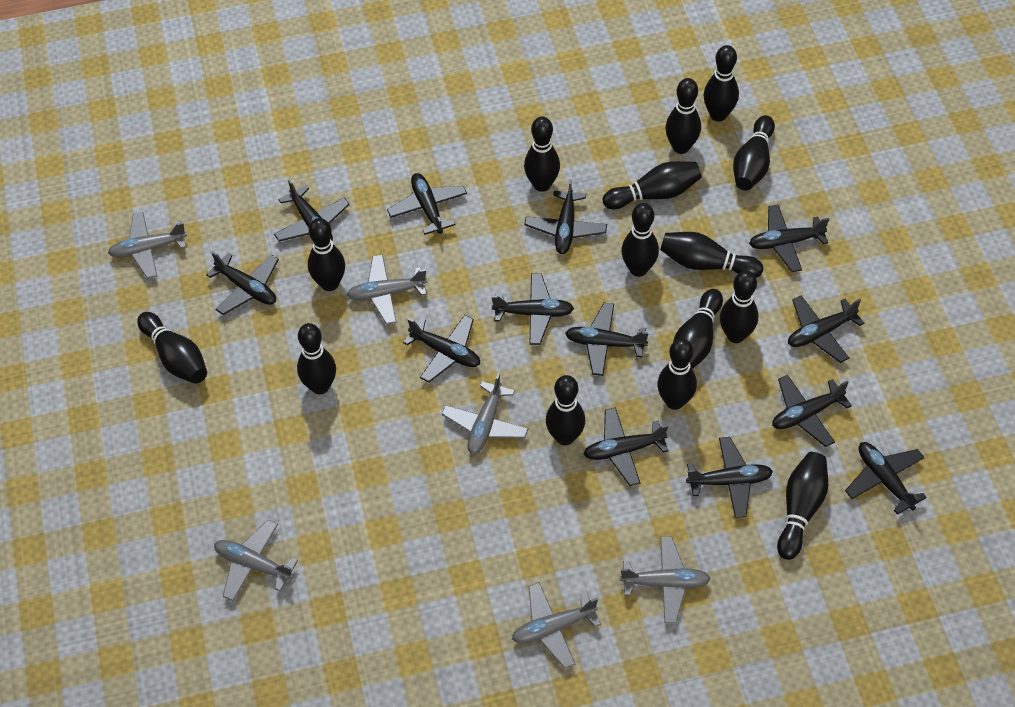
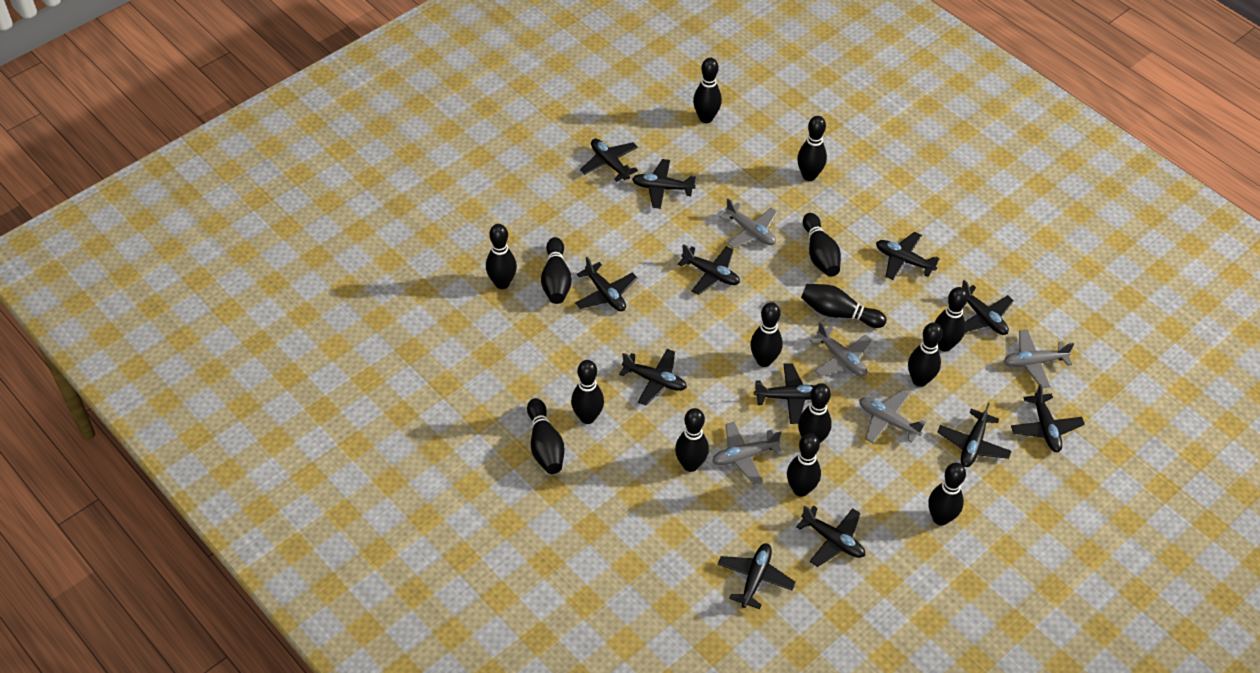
black plane: 13 -> 12
grey plane: 6 -> 5

